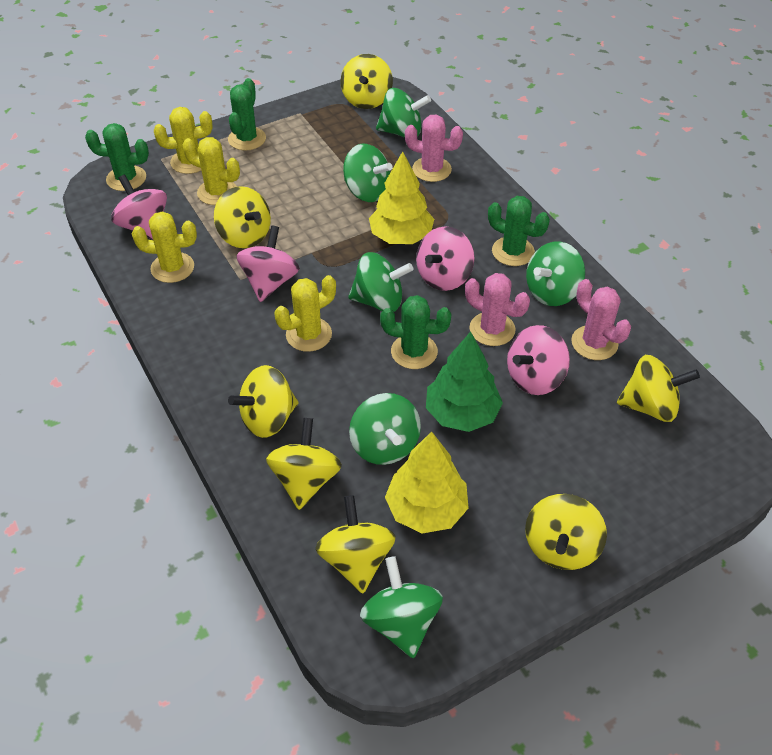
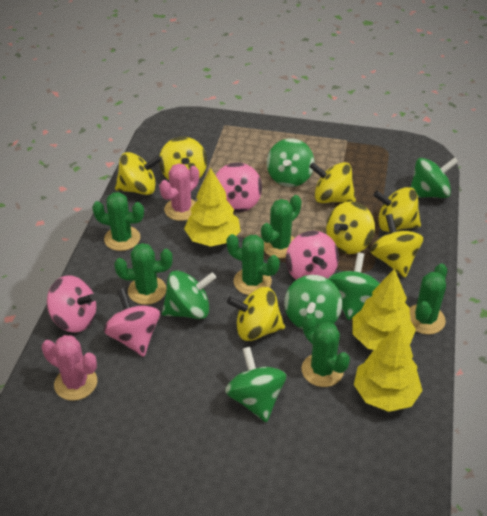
green cactus: 4 -> 6
green tree: 1 -> 0
pink cactus: 3 -> 2
yellow cactus: 4 -> 0
yellow tree: 2 -> 3

